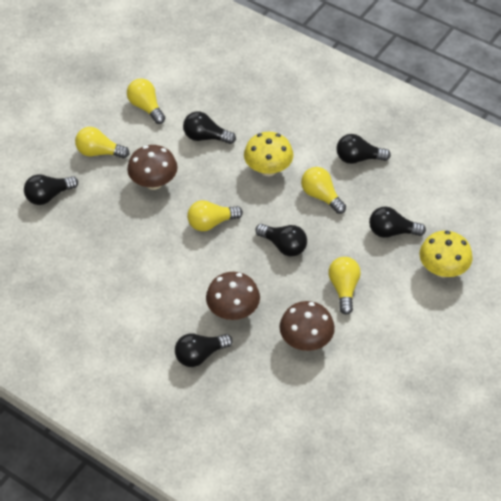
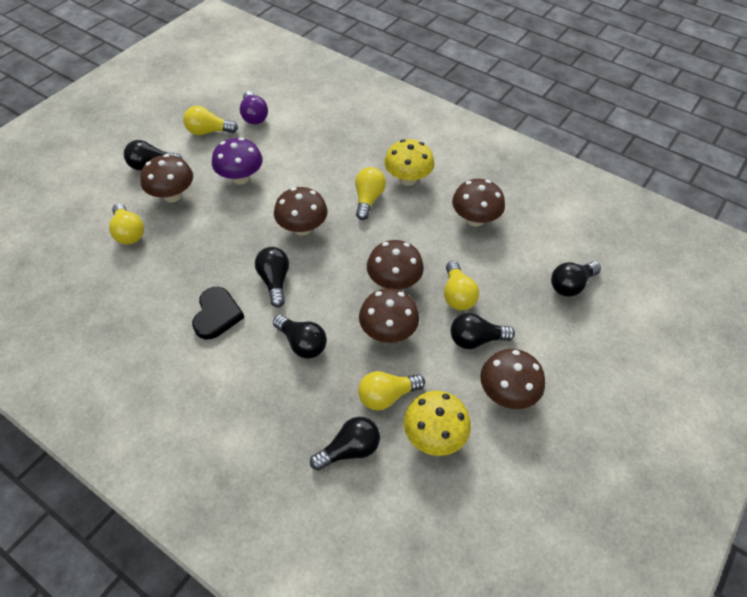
black heart: 0 -> 1
brown mushroom: 3 -> 6
purple light bulb: 0 -> 1
purple mushroom: 0 -> 1

